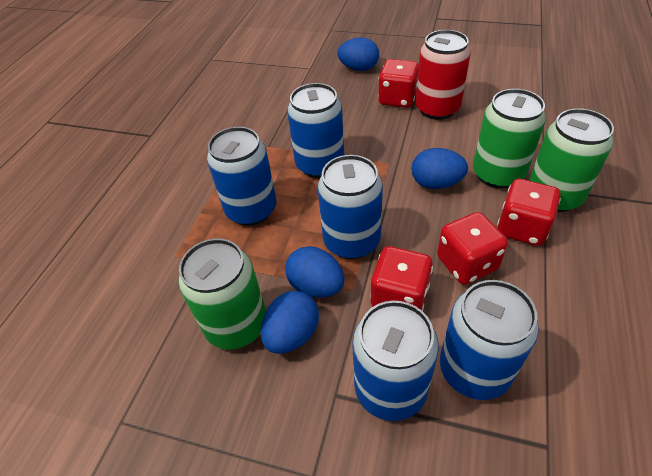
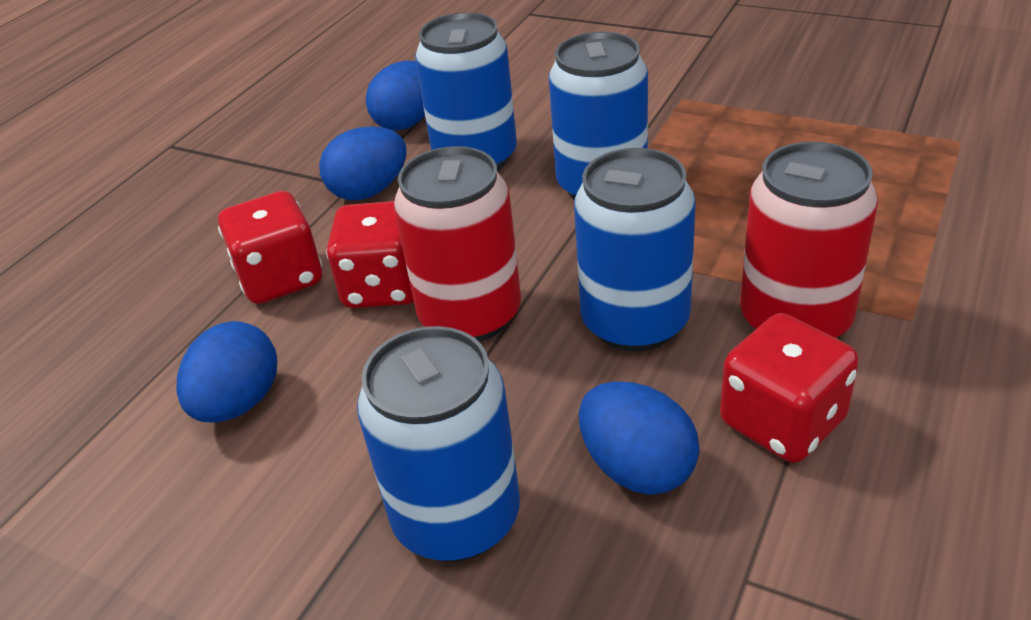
blue can: 5 -> 4
green can: 3 -> 0
red can: 1 -> 2
red dice: 4 -> 3

